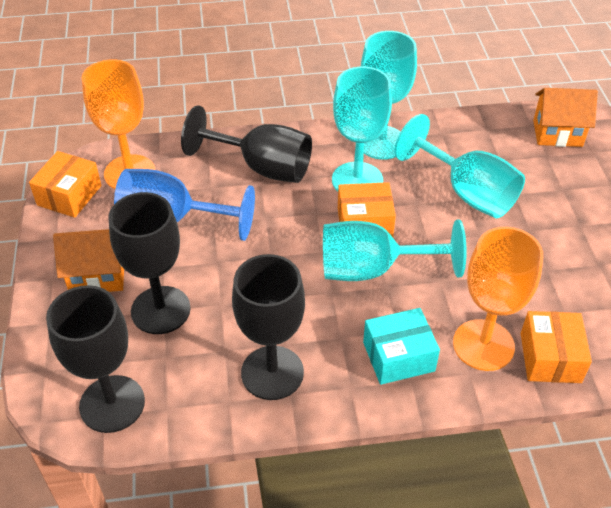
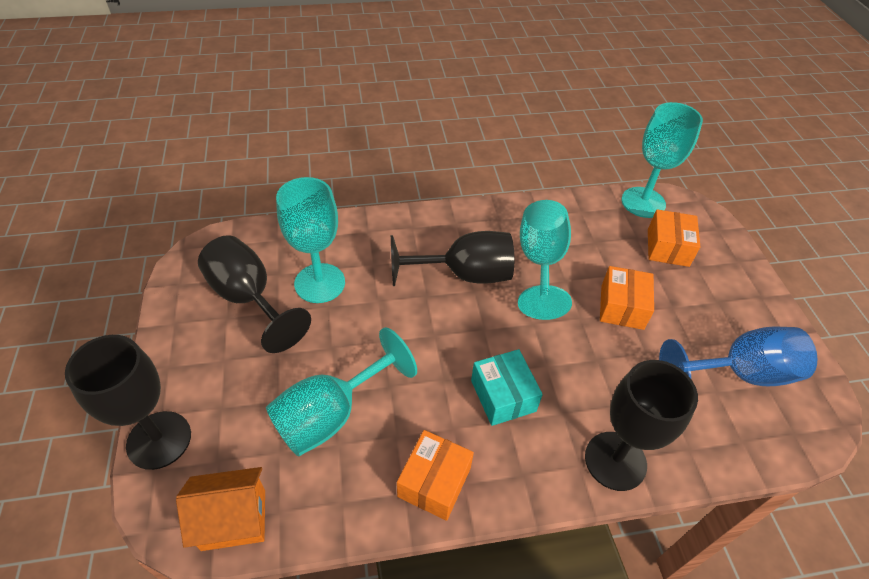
orange goblet: 2 -> 0
orange house: 2 -> 1

